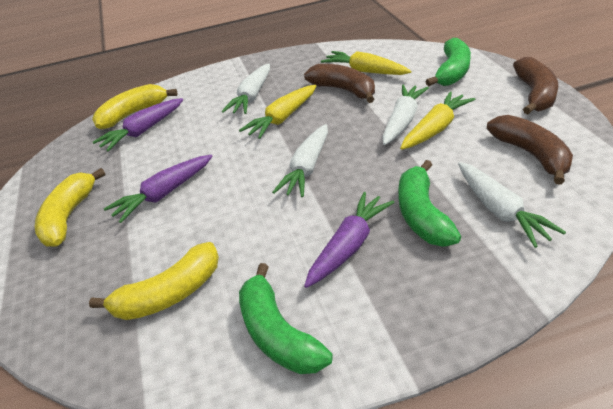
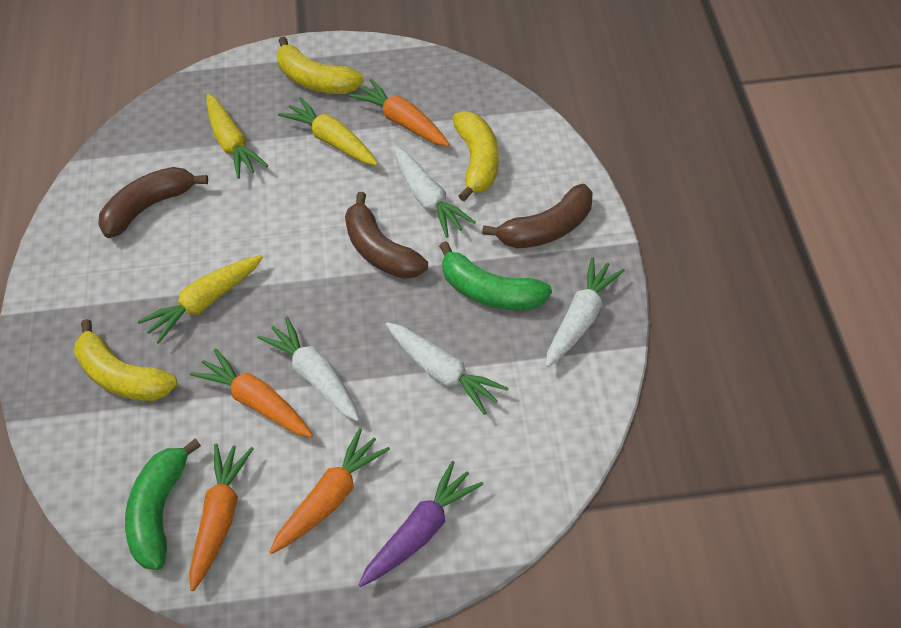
green banana: 3 -> 2
orange carrot: 0 -> 4
purple carrot: 3 -> 1

